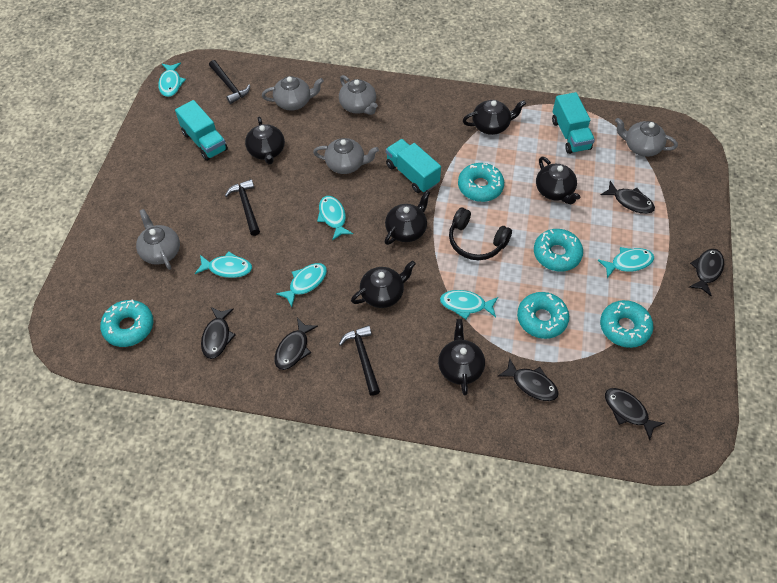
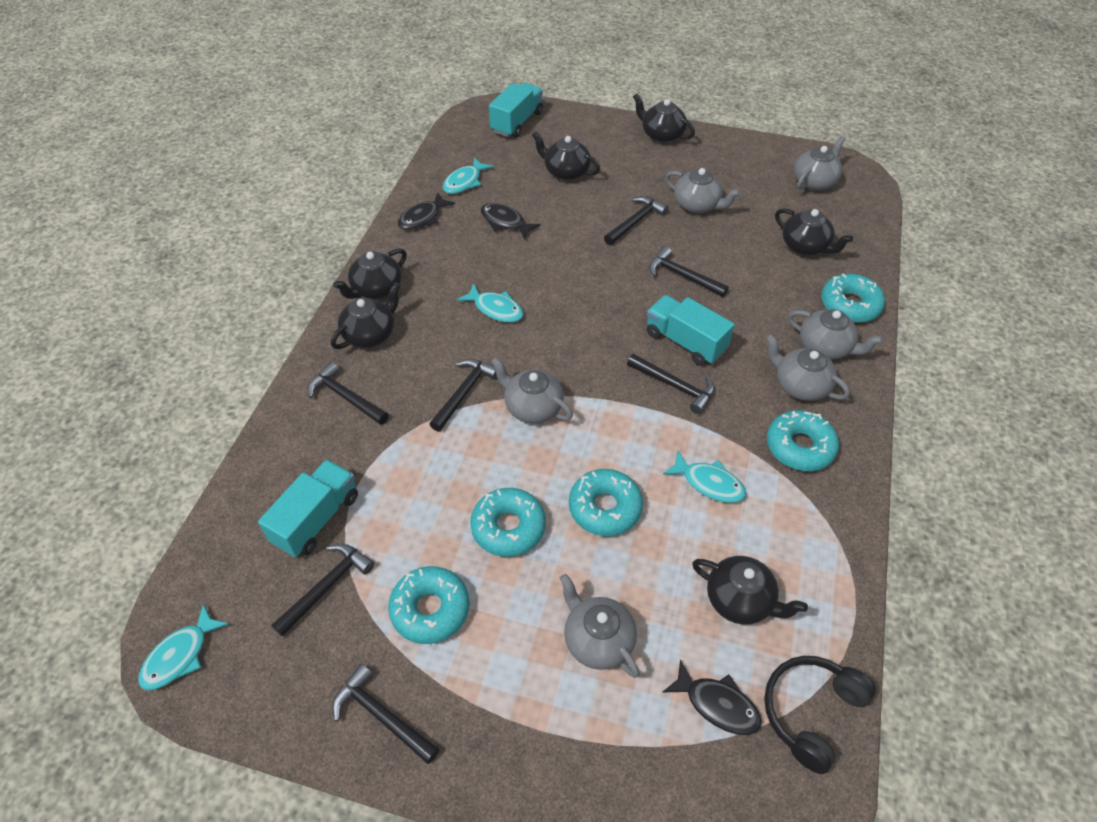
black fish: 6 -> 3
black hammer: 3 -> 7
grey teapot: 5 -> 6
turquoise fish: 6 -> 4

